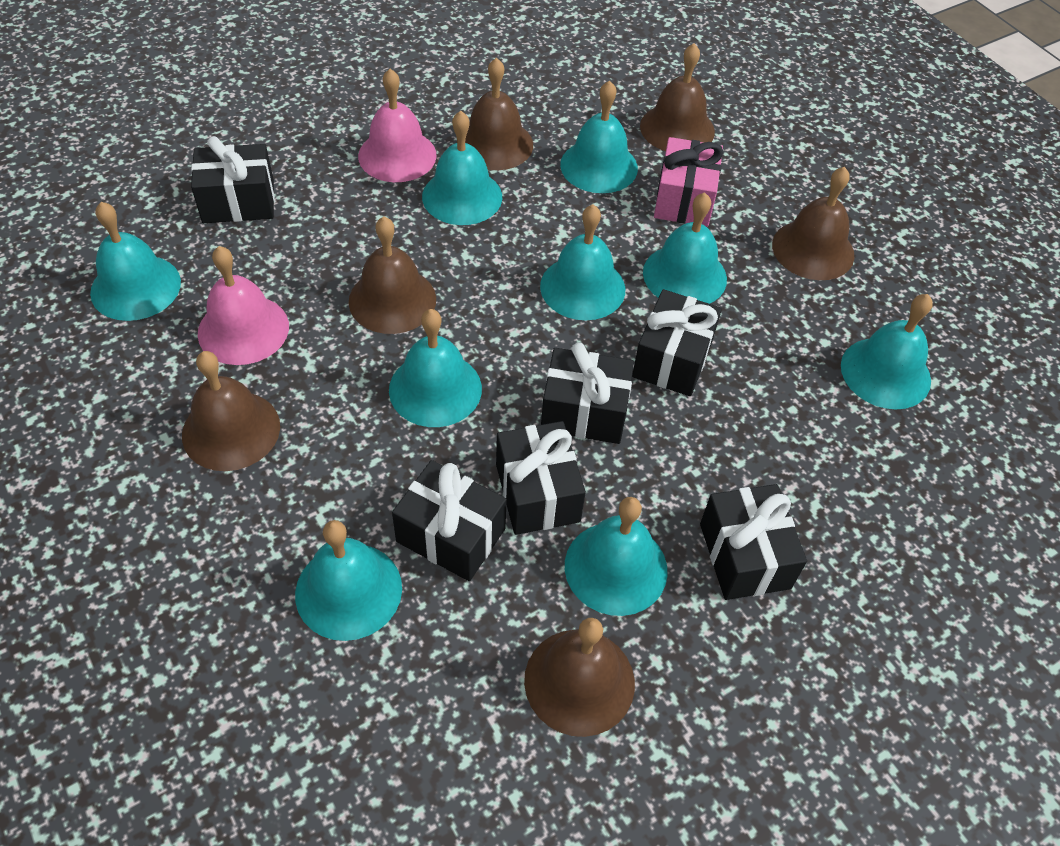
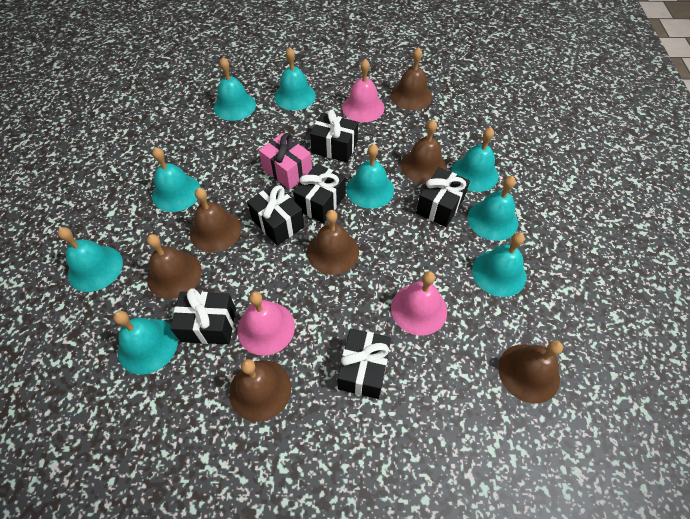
brown bell: 6 -> 7
pink bell: 2 -> 3

